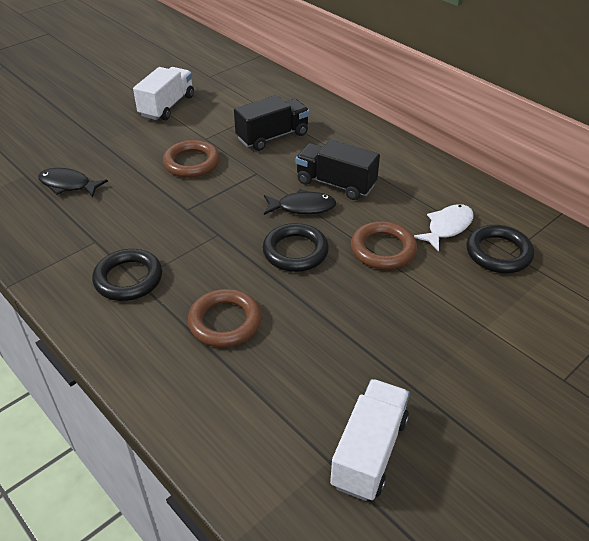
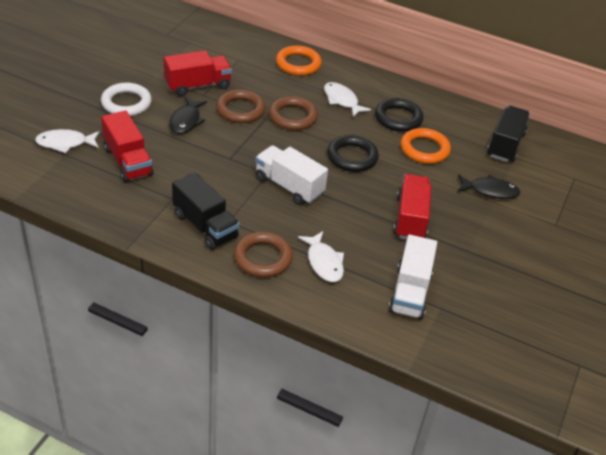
black ring: 3 -> 2
orange ring: 0 -> 2
red truck: 0 -> 3
white fish: 1 -> 3
white ring: 0 -> 1

